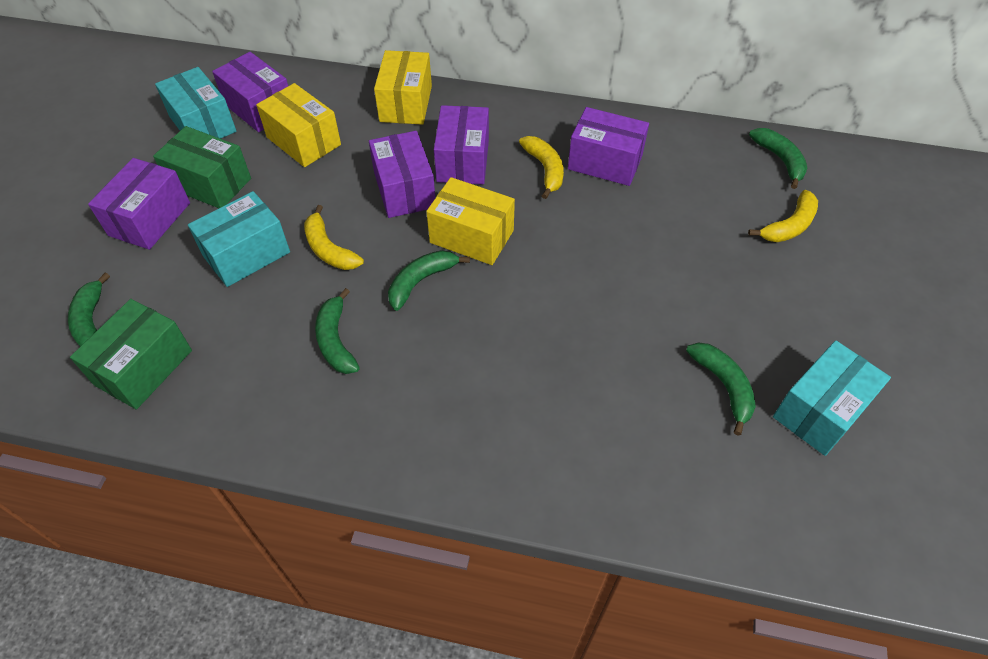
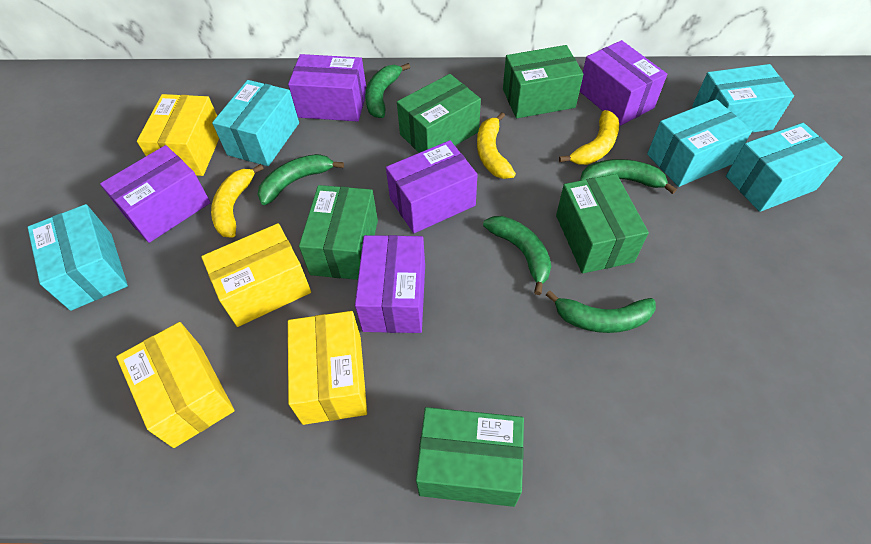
green box: 2 -> 5
turquoise box: 3 -> 5
yellow box: 3 -> 4

